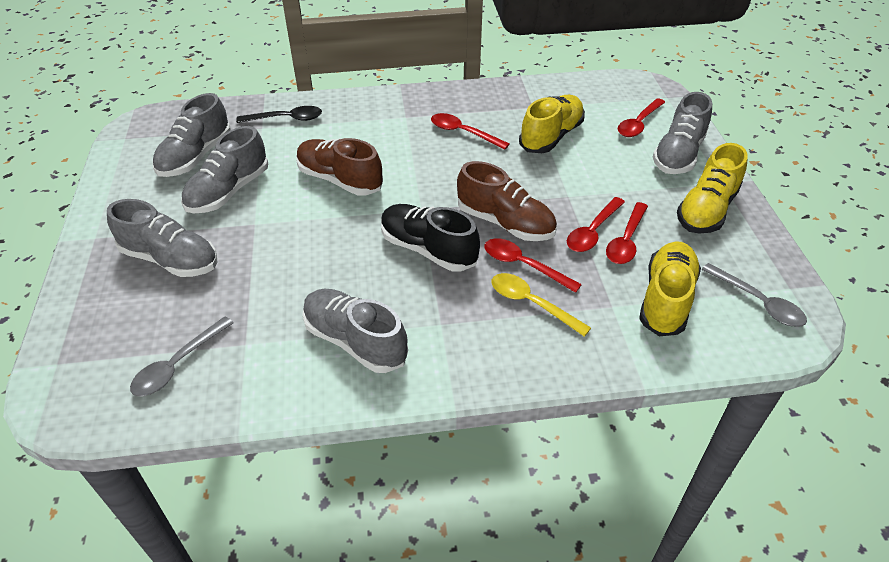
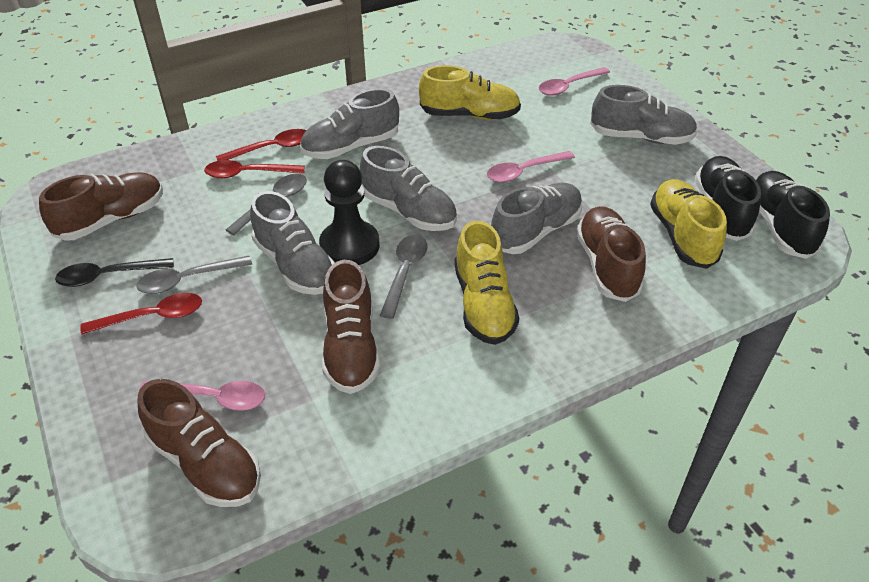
black pawn: 0 -> 1
black shoe: 1 -> 2
brown shoe: 2 -> 4
grey spoon: 2 -> 3
pink spoon: 0 -> 3
red spoon: 5 -> 3
yellow spoon: 1 -> 0

